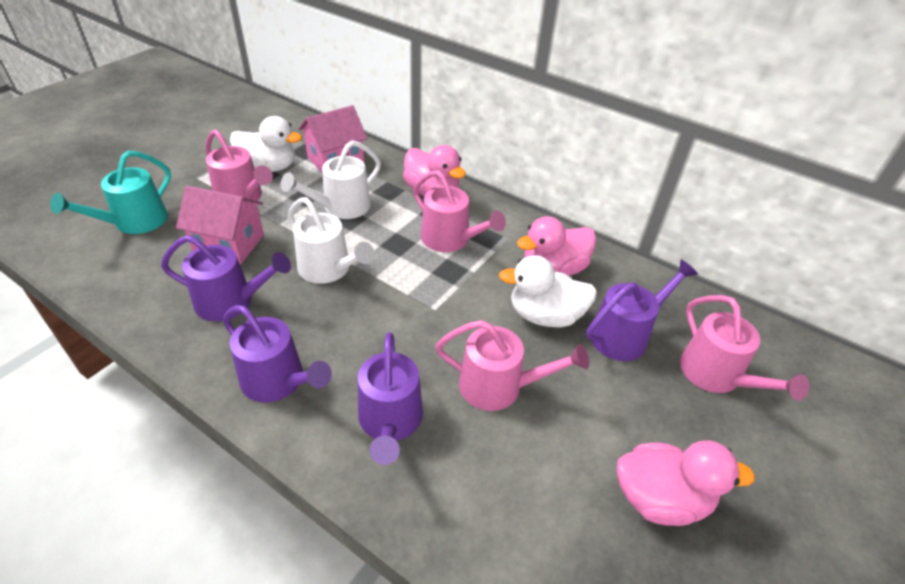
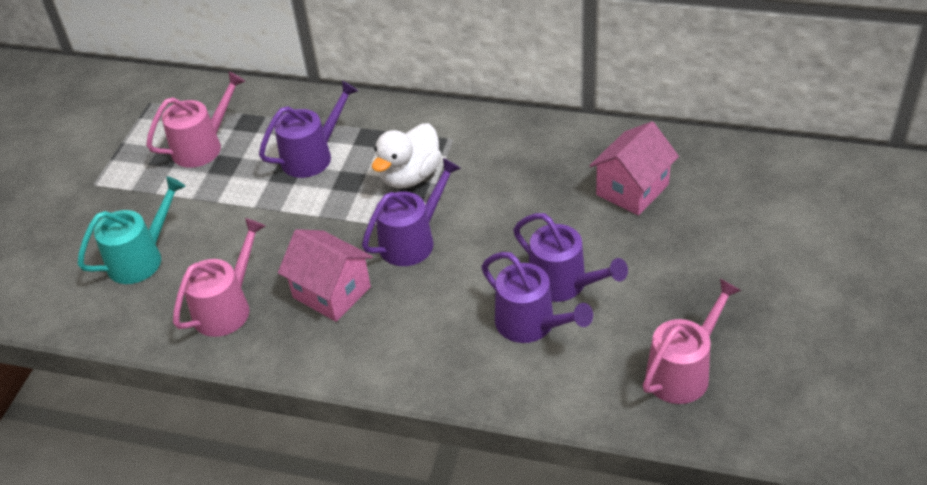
pink duck: 3 -> 0
pink watering can: 4 -> 3
white duck: 2 -> 1
white watering can: 2 -> 0

